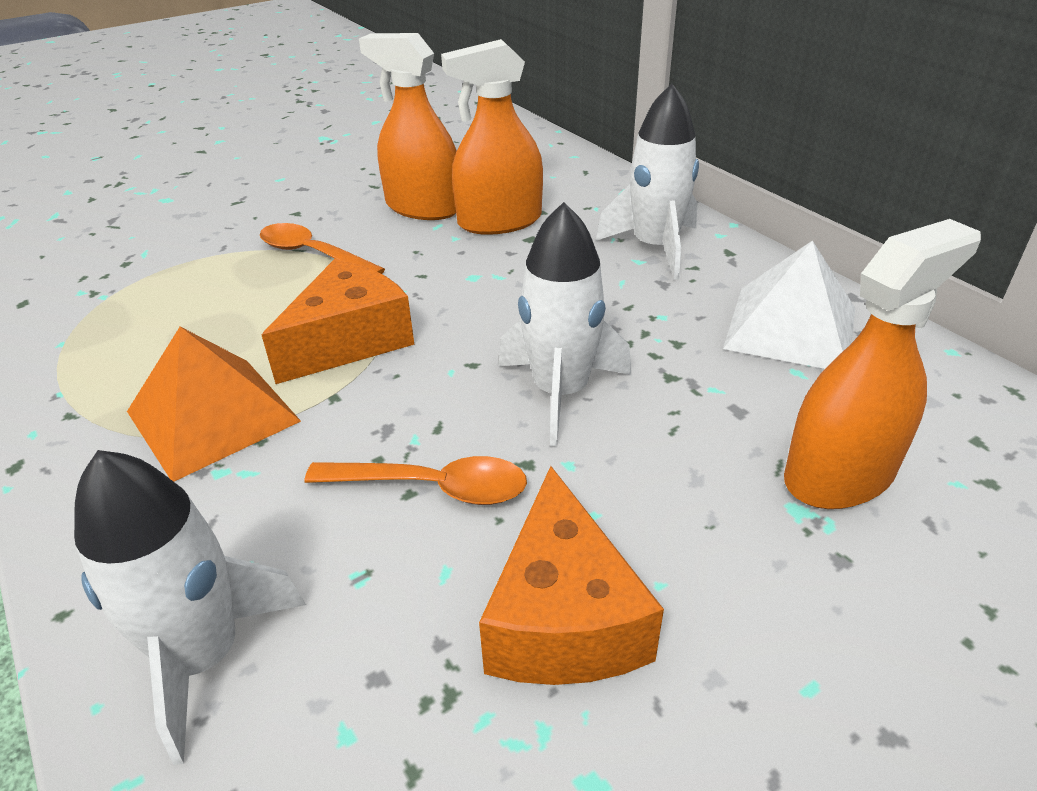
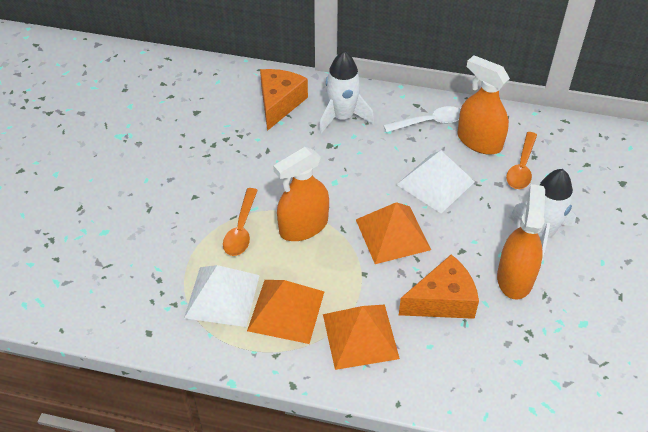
orange pyramid: 1 -> 3
white pyramid: 1 -> 2
white rocket: 3 -> 2
white spoon: 0 -> 1

